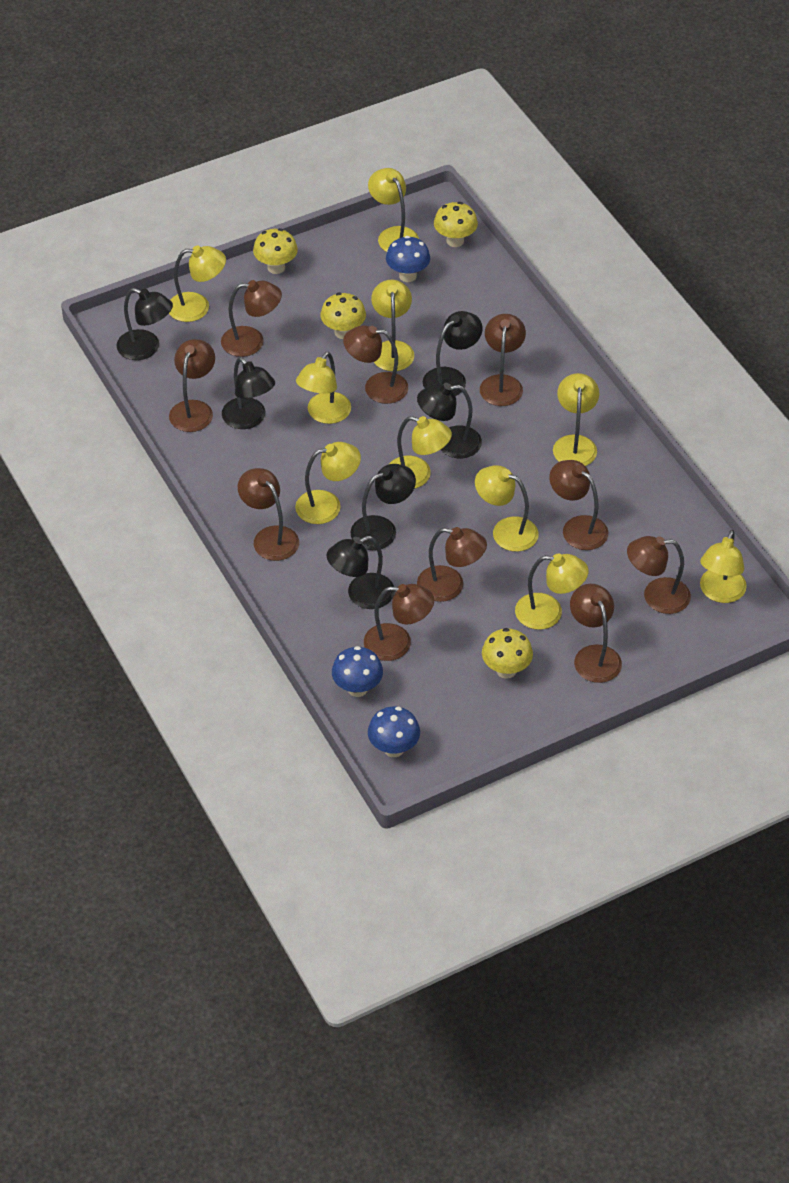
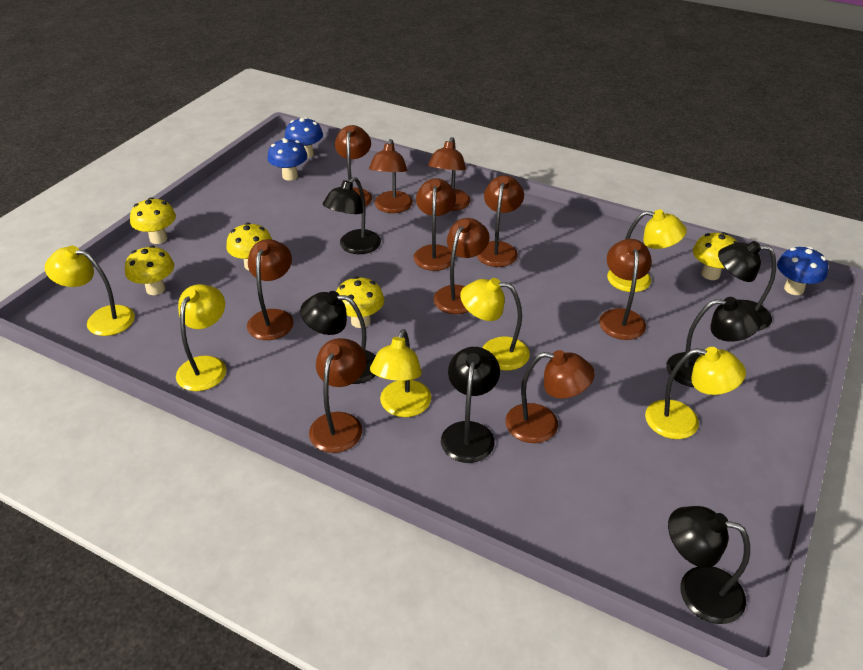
yellow lamp: 10 -> 6
yellow mushroom: 4 -> 5

